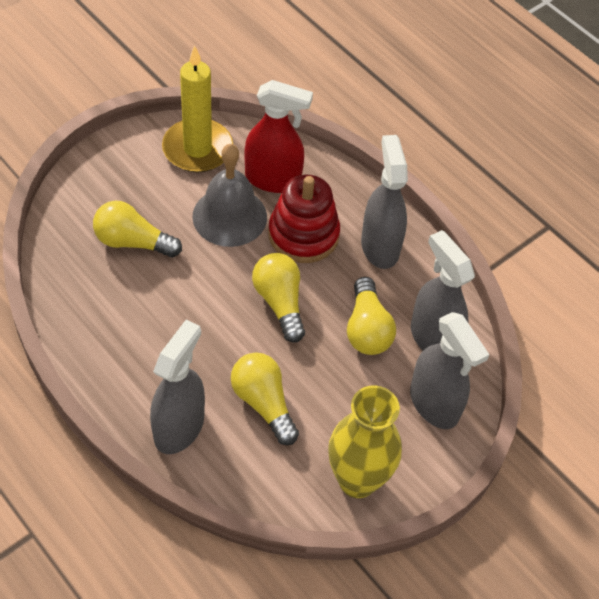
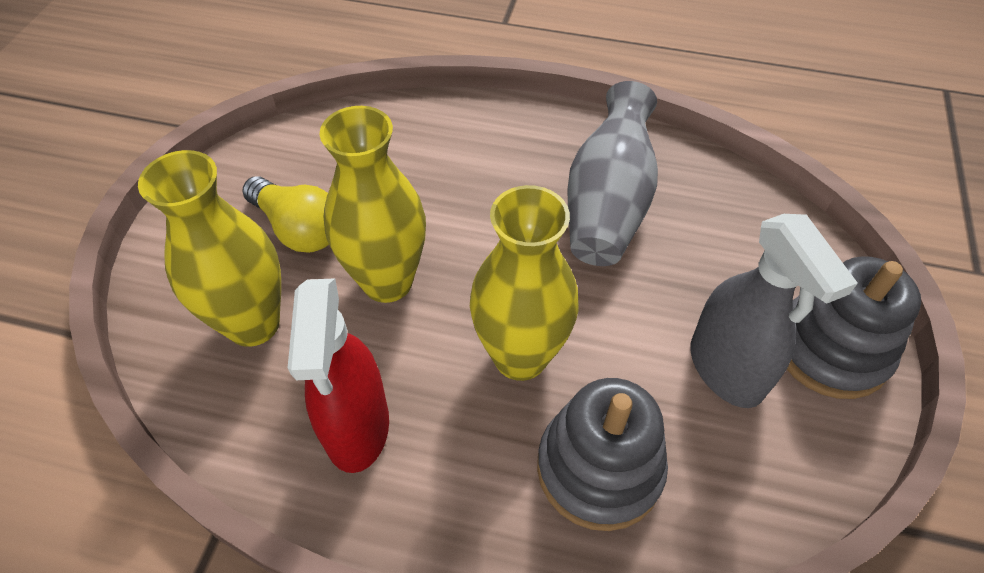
grey bell: 1 -> 0
grey spray bottle: 4 -> 1
grey stacking toy: 0 -> 2
grey vase: 0 -> 1
red stacking toy: 1 -> 0
yellow candle: 1 -> 0
yellow light bulb: 4 -> 1
yellow vase: 1 -> 3

